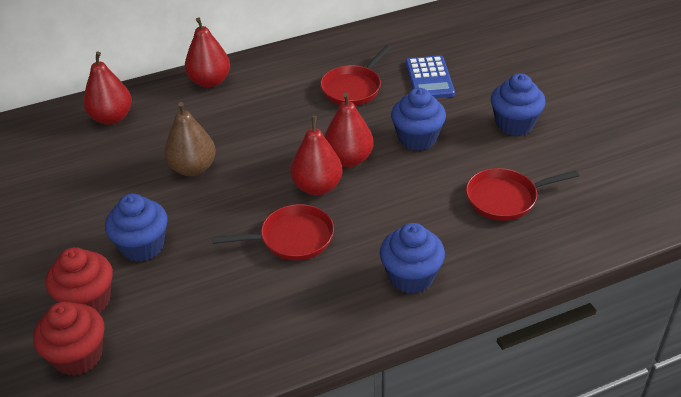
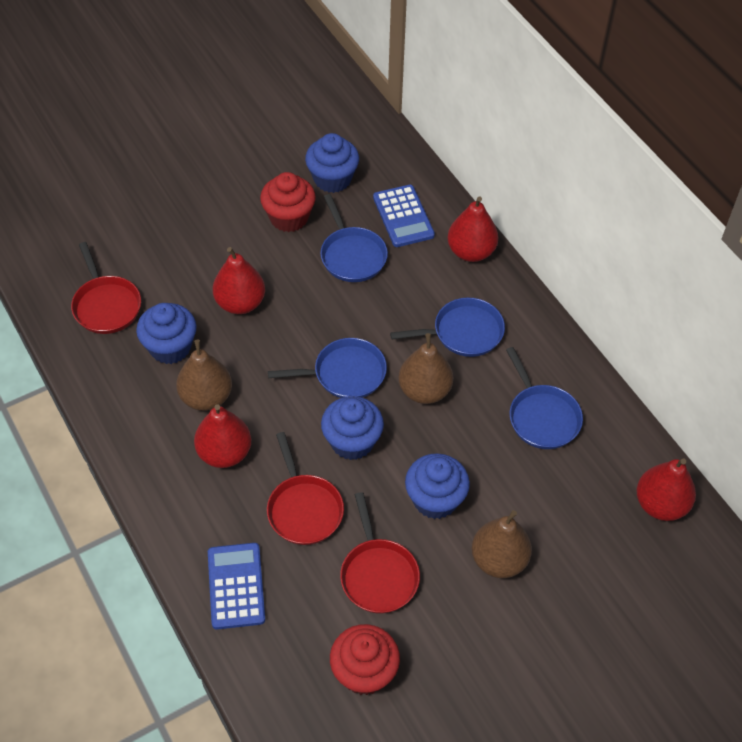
blue calculator: 1 -> 2
blue pan: 0 -> 4
brown pear: 1 -> 3

